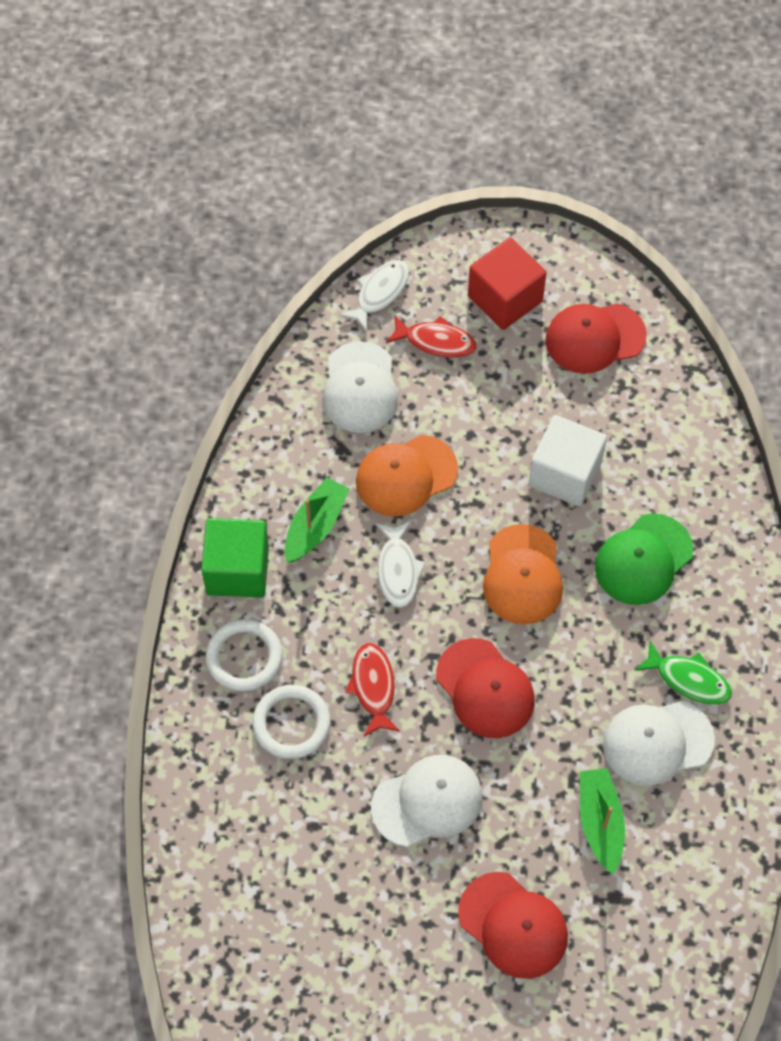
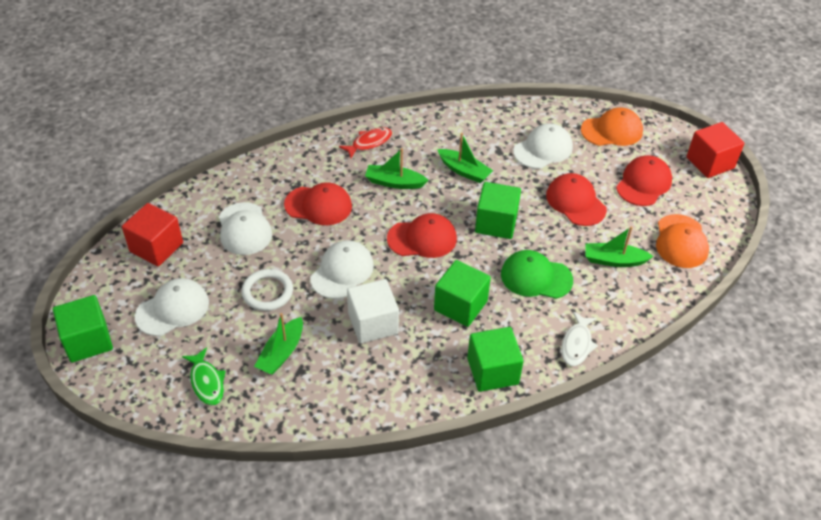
green boat: 2 -> 4
green cube: 1 -> 4
red cap: 3 -> 4
red cube: 1 -> 2
red fish: 2 -> 1
white cap: 3 -> 4
white fish: 2 -> 1
white ring: 2 -> 1

